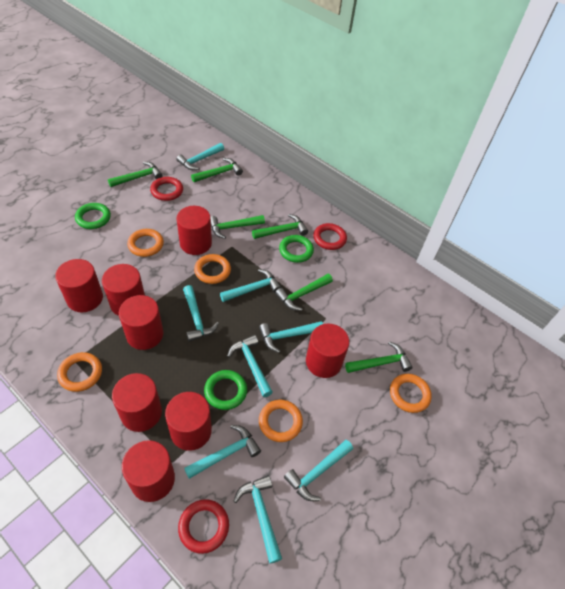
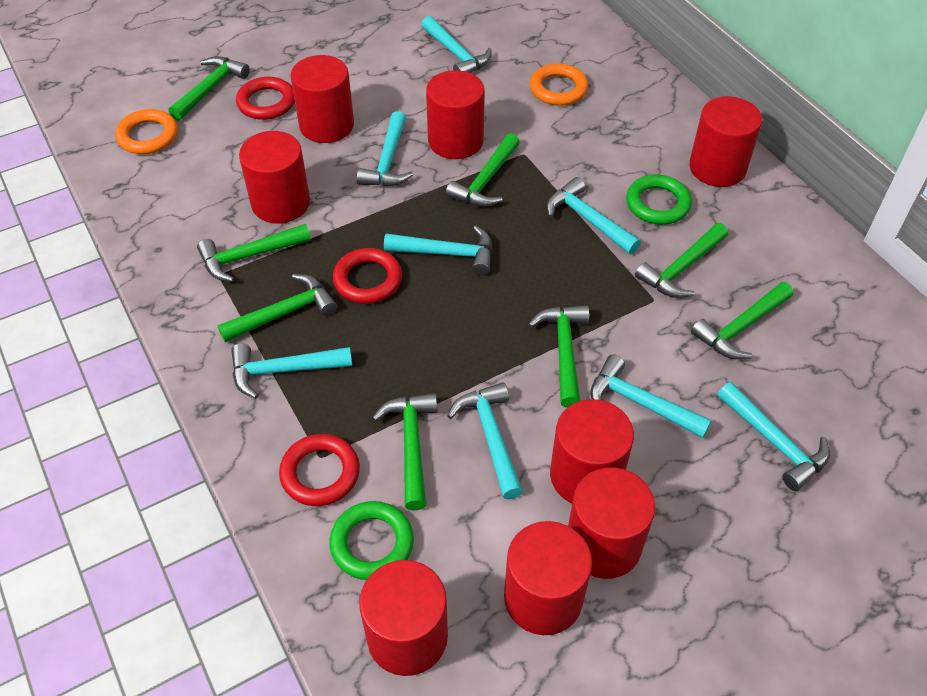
green hammer: 6 -> 8
green ring: 3 -> 2
orange ring: 5 -> 2

